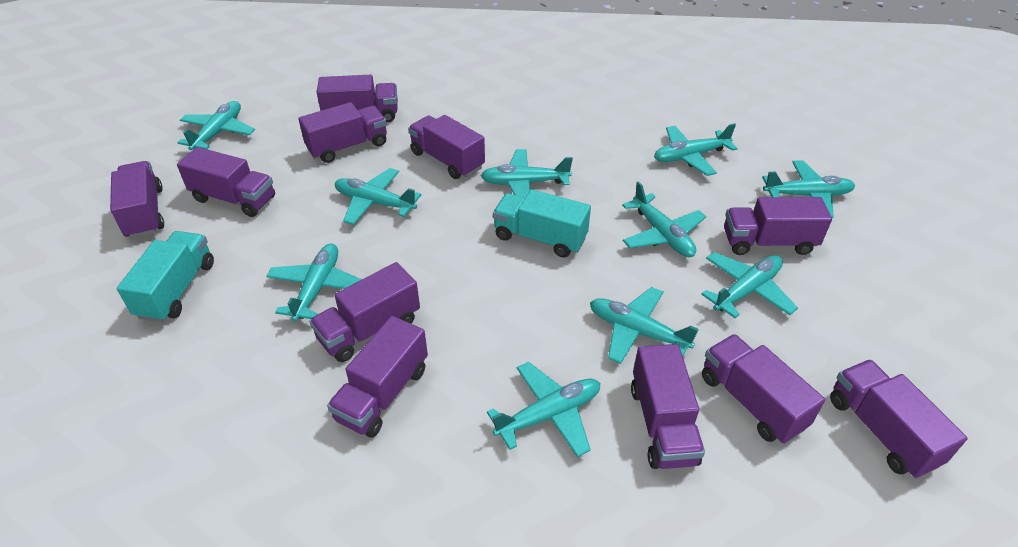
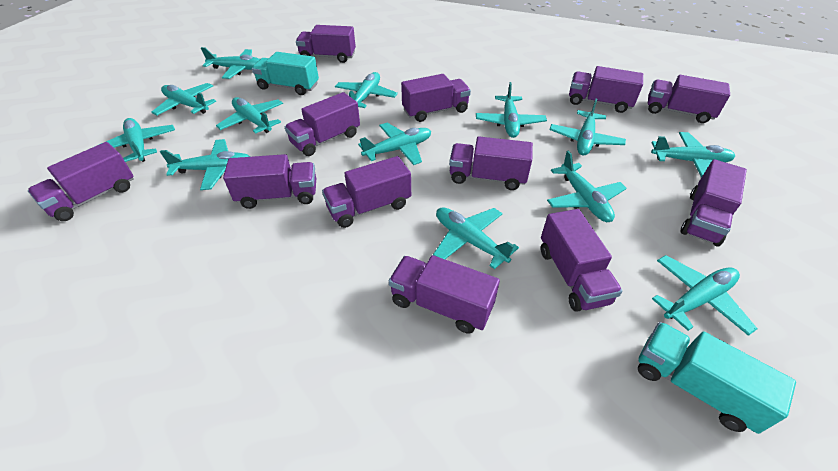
purple truck: 11 -> 12
turquoise plane: 10 -> 13

